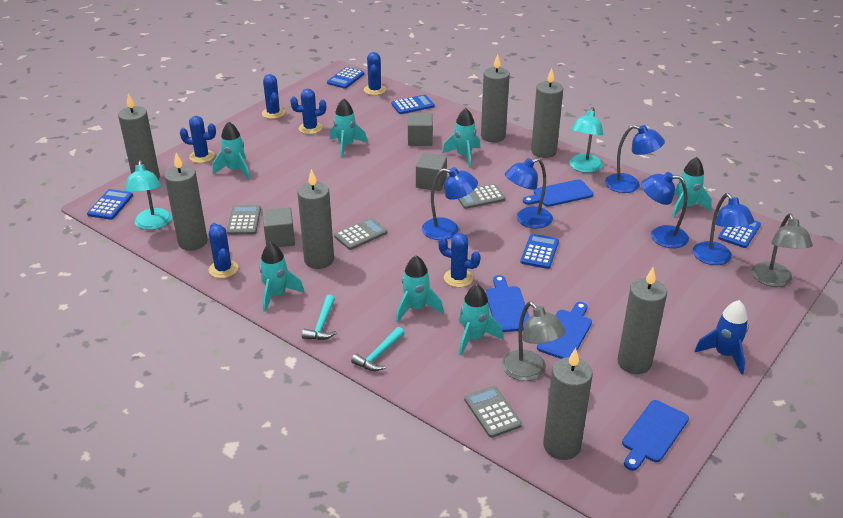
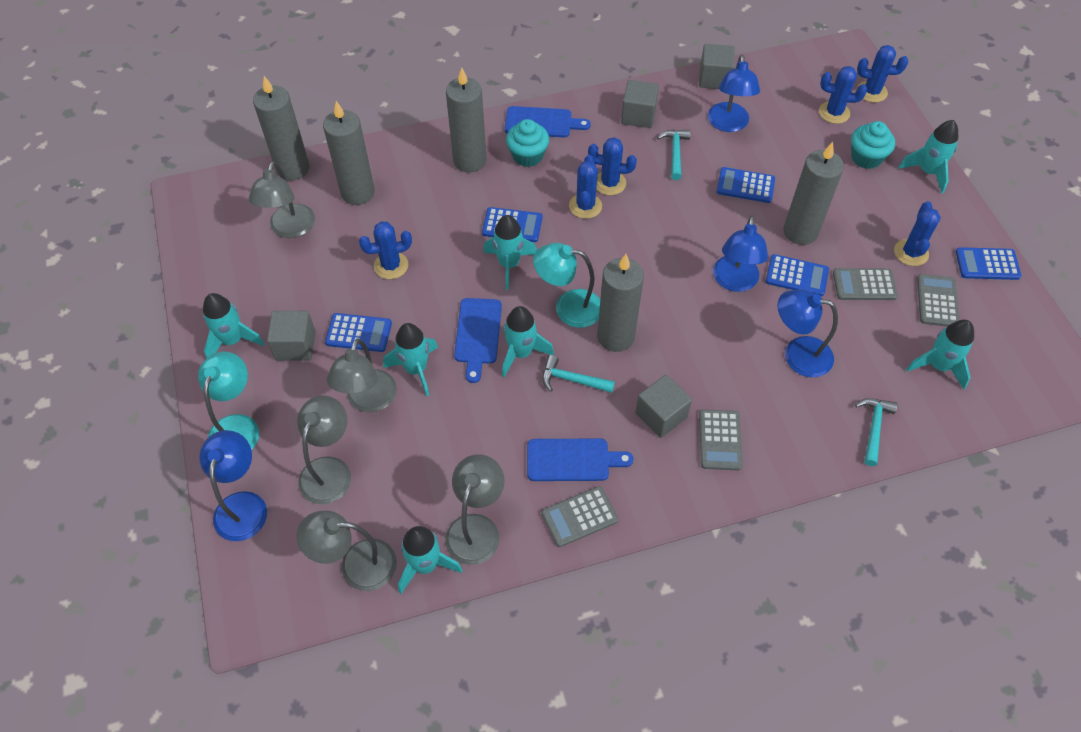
blue cutting board: 4 -> 3
blue lamp: 5 -> 4
blue rocket: 1 -> 0
grey candle: 7 -> 5
grey cube: 3 -> 4
grey lamp: 2 -> 5
turquoise cupcake: 0 -> 2
turquoise hammer: 2 -> 3

